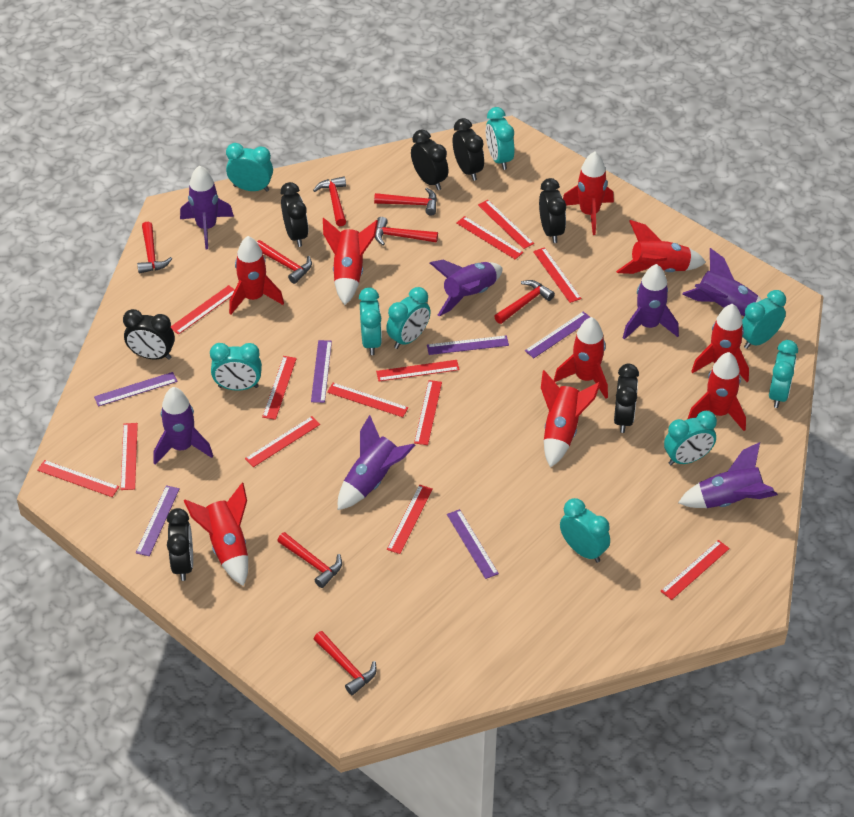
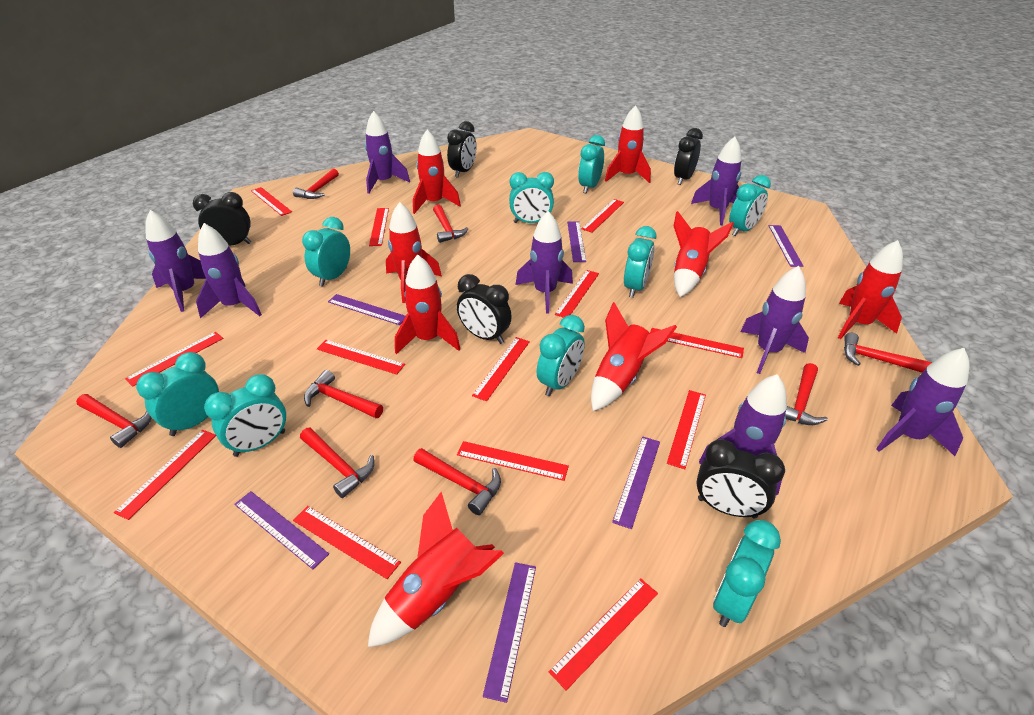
black clock: 7 -> 5
purple rocket: 7 -> 8
red rocket: 9 -> 8

